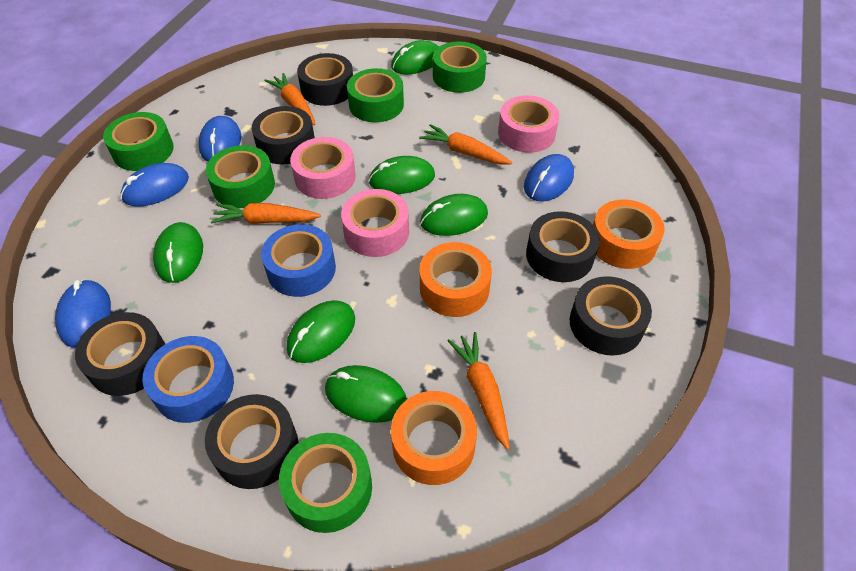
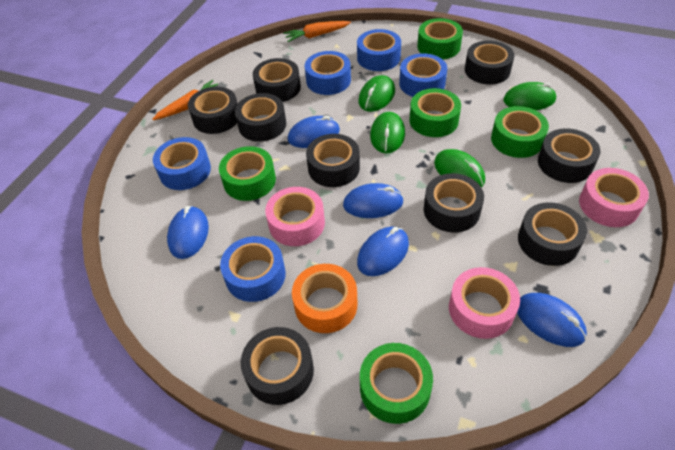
black tape: 6 -> 9
blue mouse: 4 -> 5
blue tape: 2 -> 5
green mouse: 6 -> 4
orange carrot: 4 -> 2
orange tape: 3 -> 1

